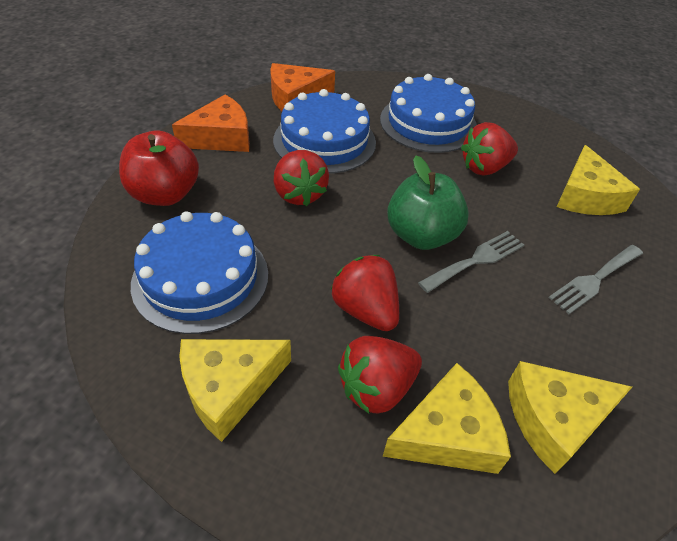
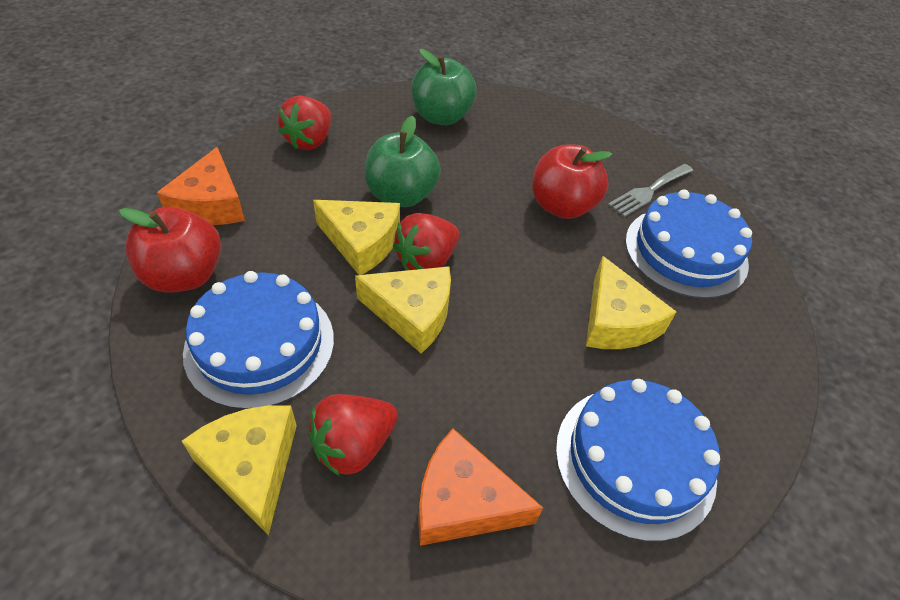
green apple: 1 -> 2
grey fork: 2 -> 1
red apple: 1 -> 2
red strawberry: 4 -> 3

